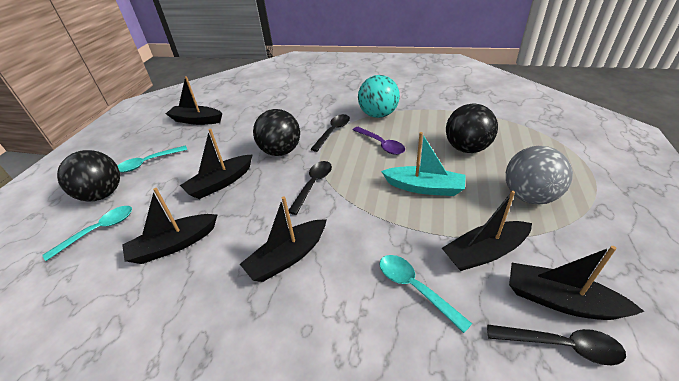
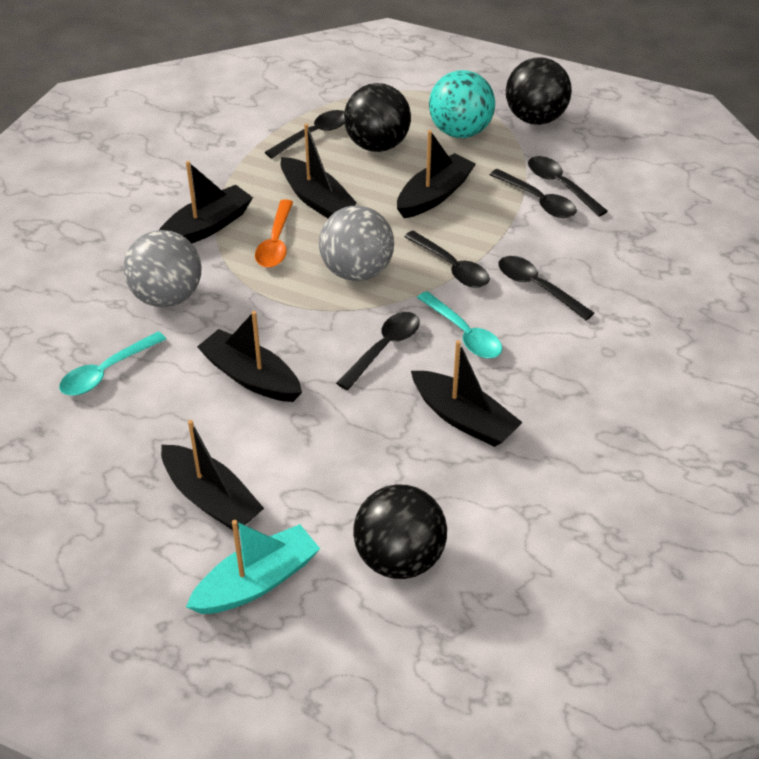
black spoon: 3 -> 6
grey ball: 1 -> 2
orange spoon: 0 -> 1
purple spoon: 1 -> 0
turquoise spoon: 3 -> 2

